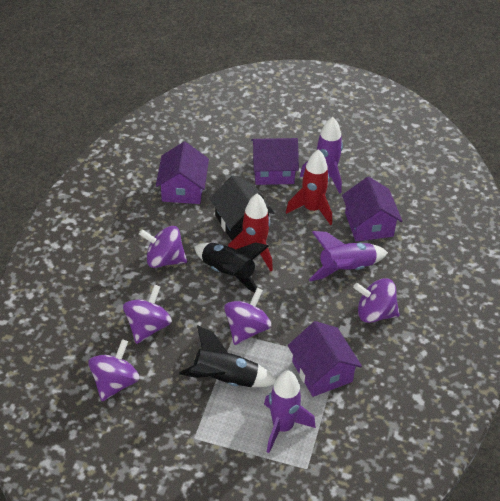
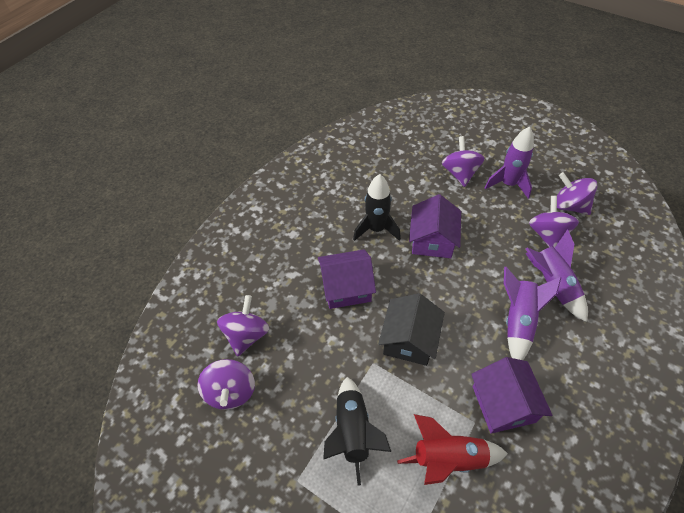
purple house: 4 -> 3
red rocket: 2 -> 1

